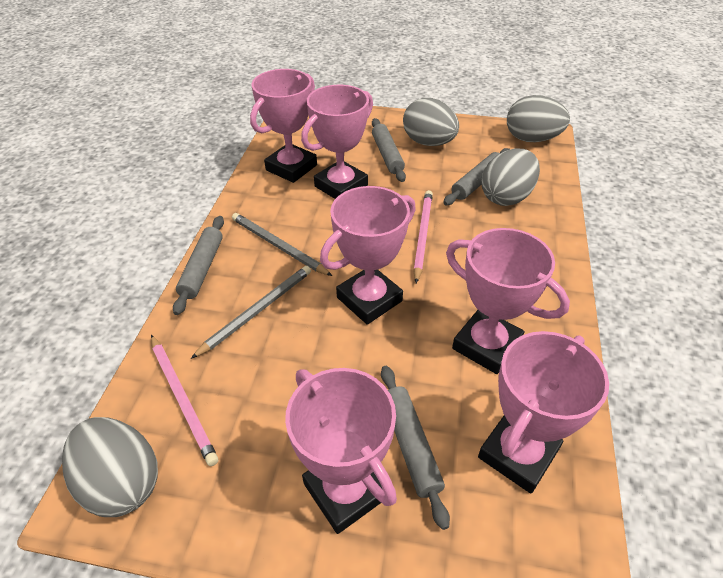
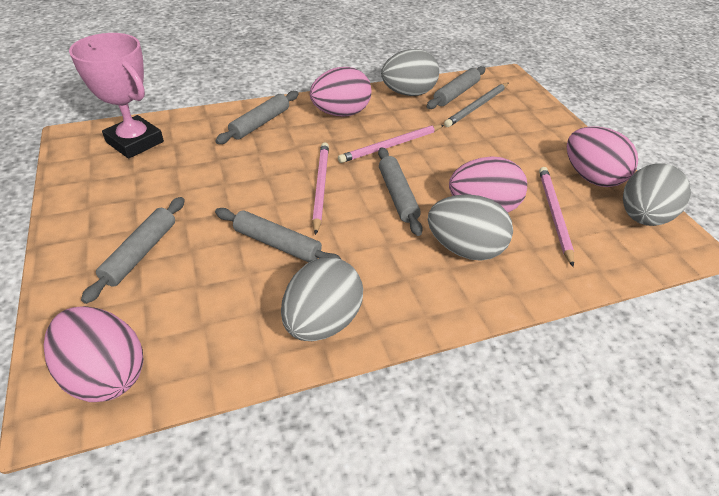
grey pencil: 2 -> 1
grey rolling pin: 4 -> 5
pink egg: 0 -> 4
pink pencil: 2 -> 3
pink trophy: 6 -> 1

